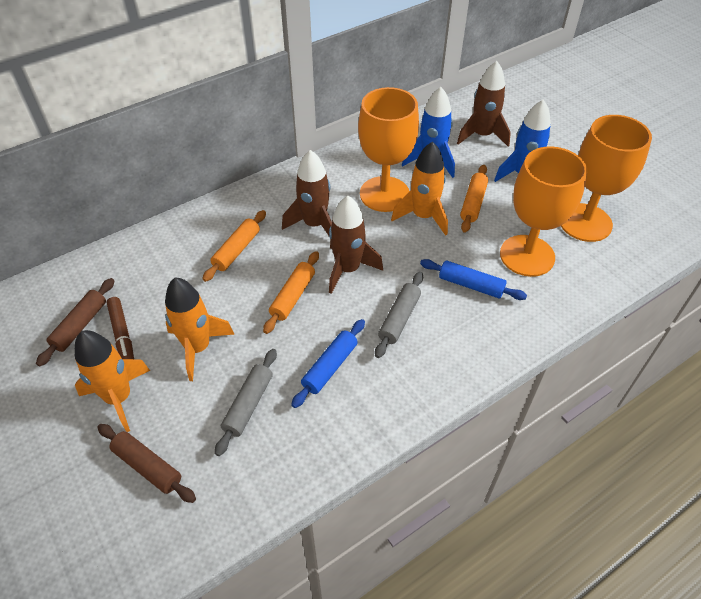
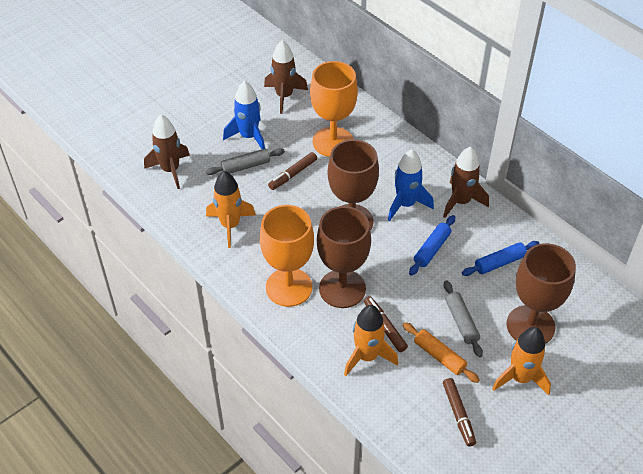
brown goblet: 0 -> 3
brown marker: 1 -> 3
brown rolling pin: 2 -> 0
orange goblet: 3 -> 2
orange rolling pin: 3 -> 1

